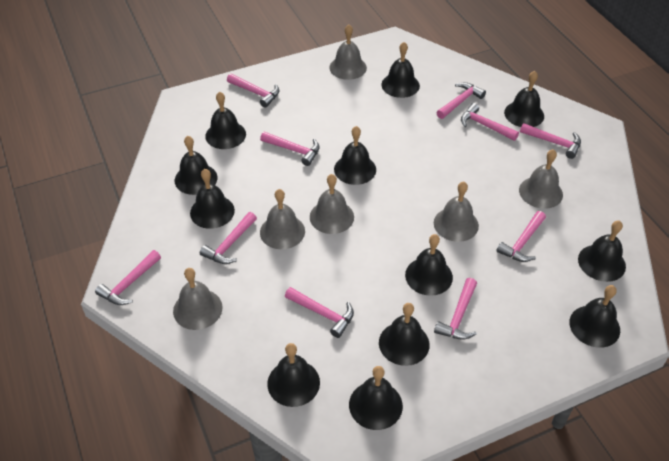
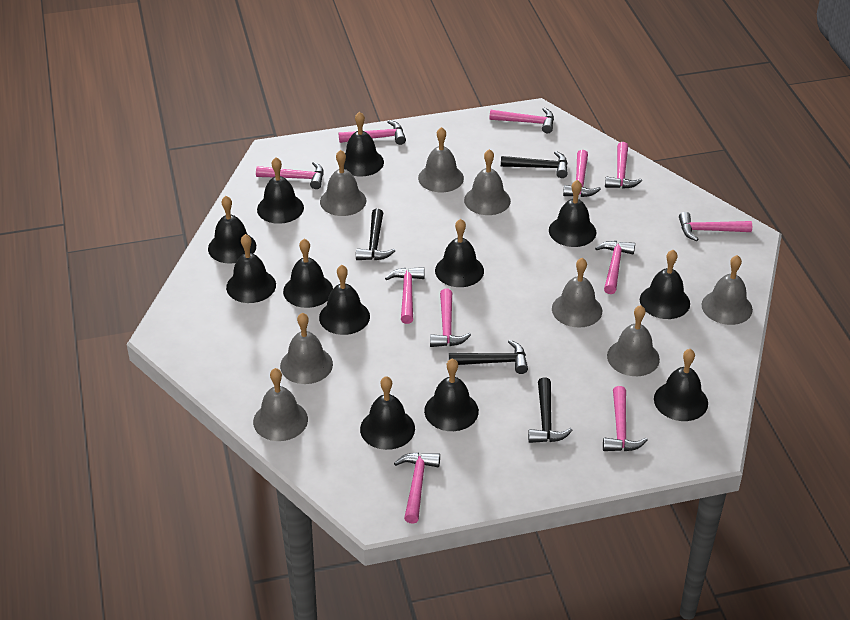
black hammer: 0 -> 4
grey bell: 6 -> 8
pink hammer: 10 -> 11

